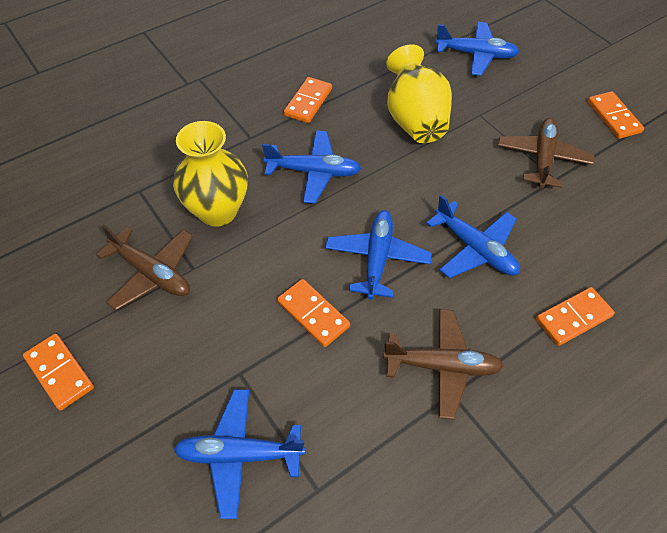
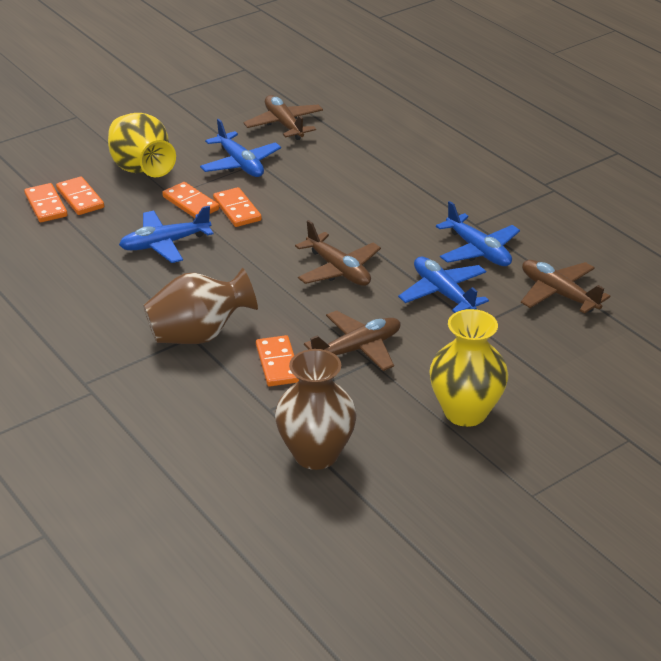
blue plane: 5 -> 4
brown plane: 3 -> 4
brown vase: 0 -> 2

